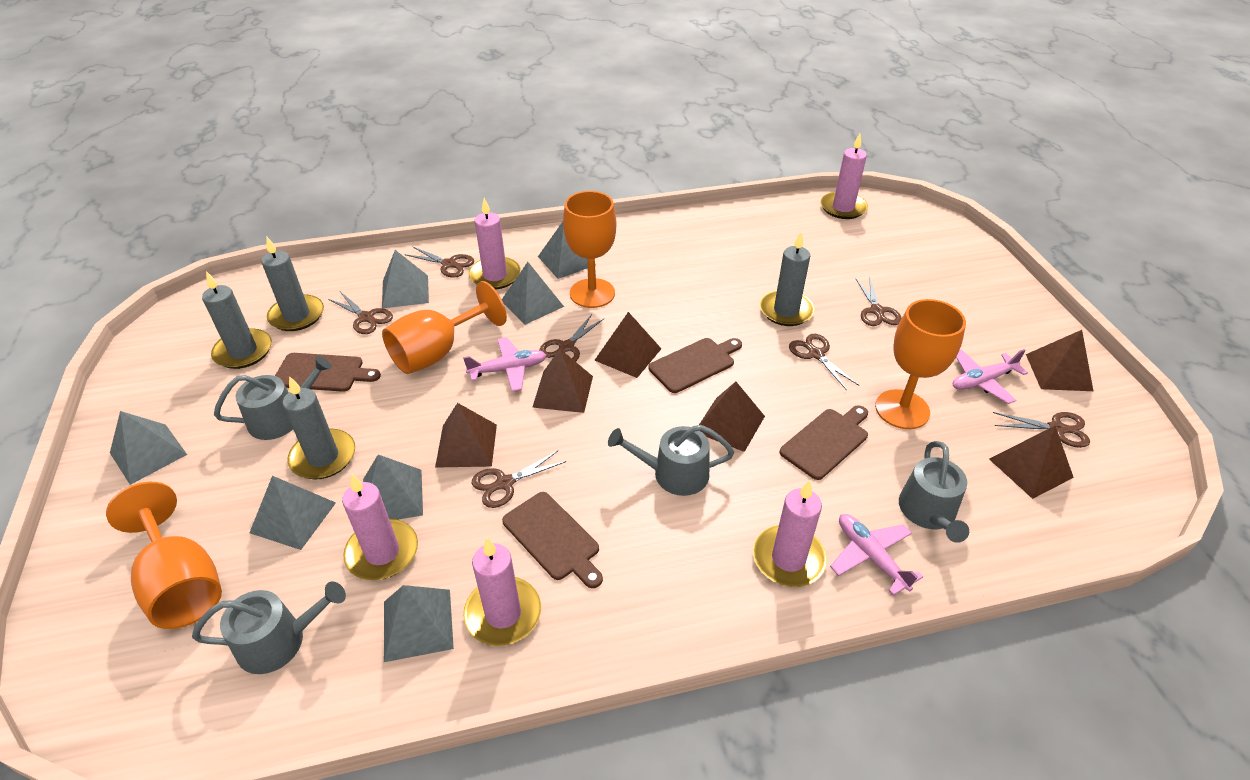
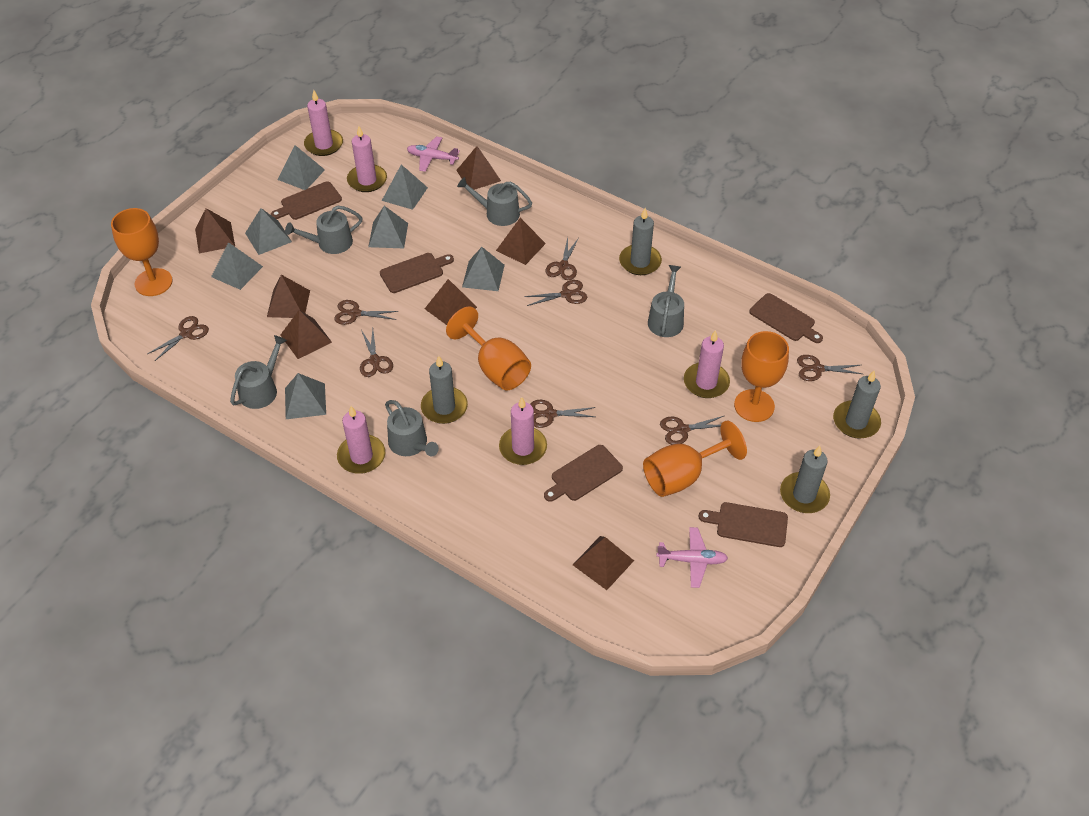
brown cutting board: 4 -> 5
brown pyramid: 6 -> 7
brown scissors: 7 -> 8
grey watering can: 4 -> 5
pink plane: 3 -> 2

